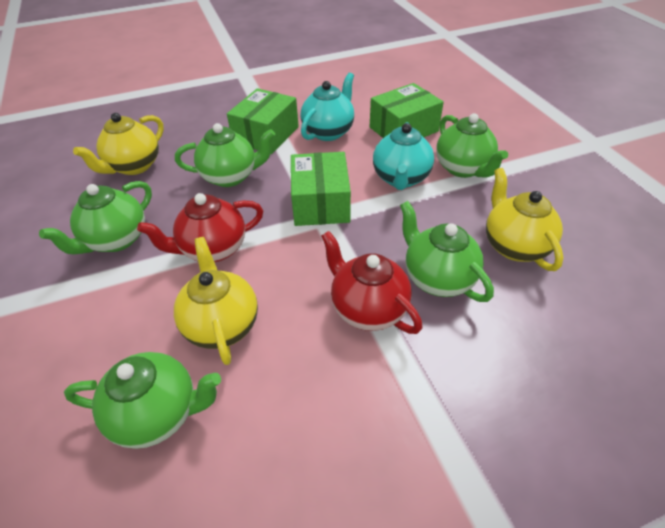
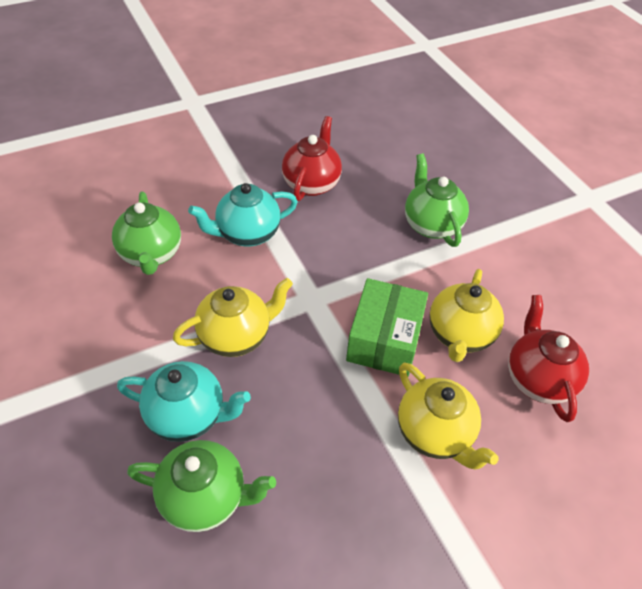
green box: 3 -> 1
green teapot: 5 -> 3

